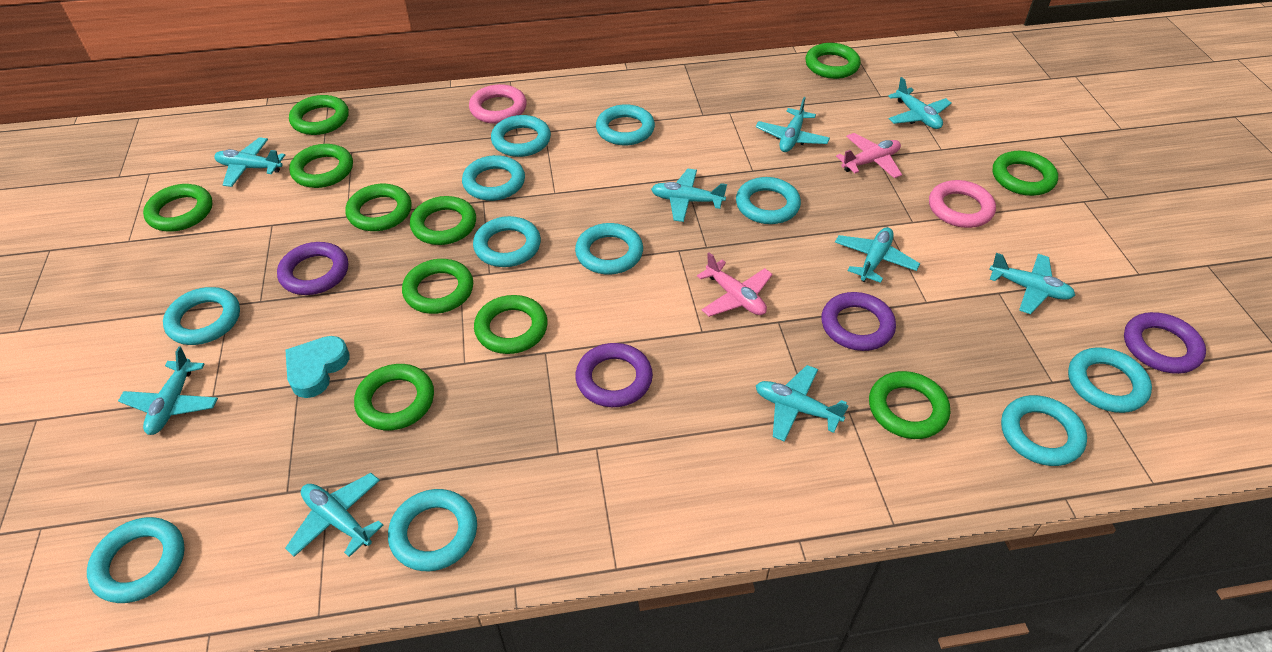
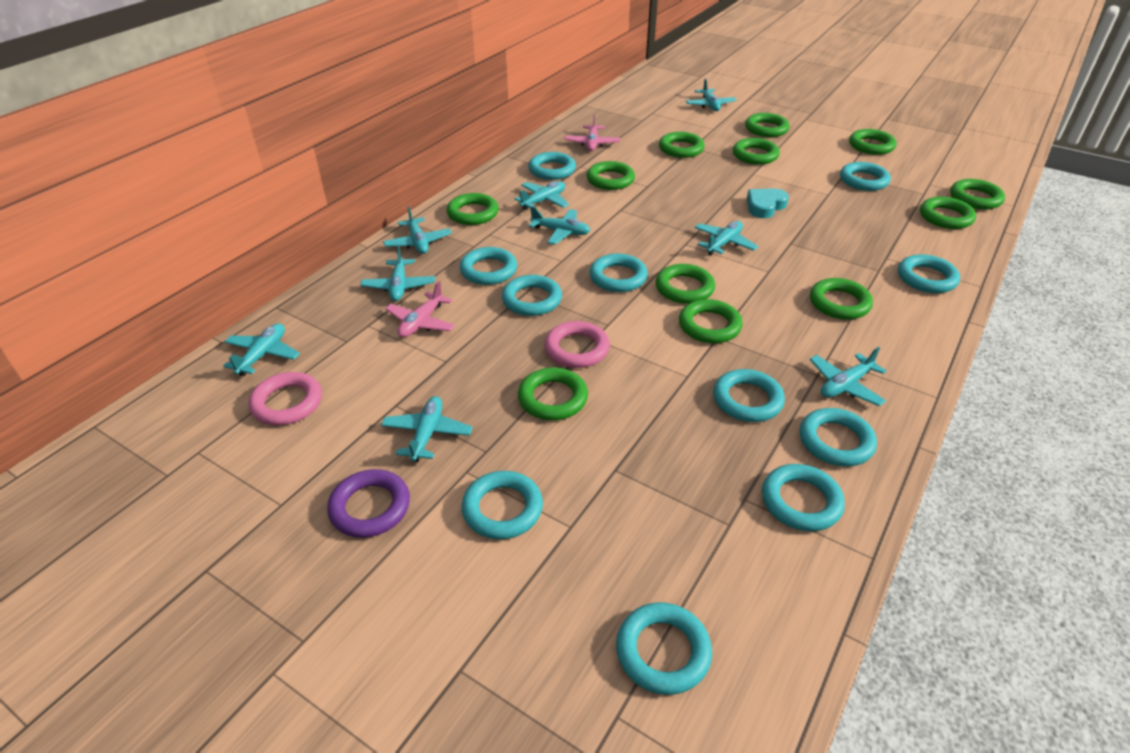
green ring: 11 -> 12
purple ring: 4 -> 1

